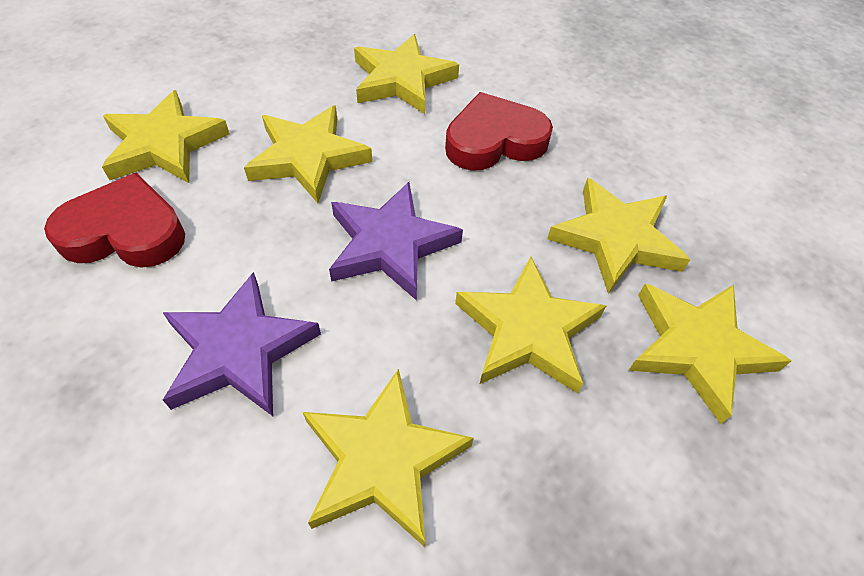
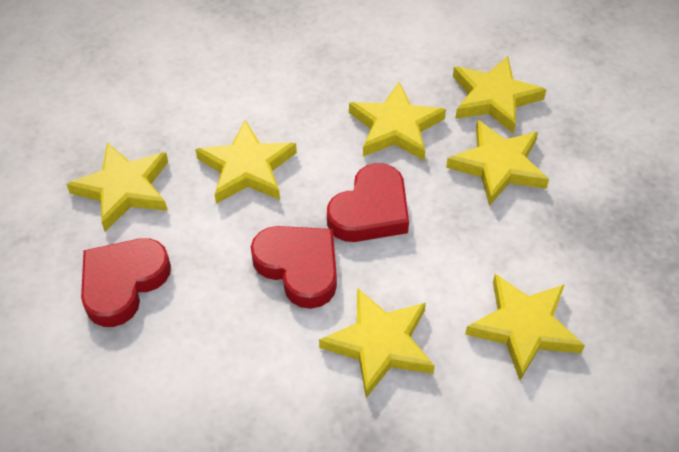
purple star: 2 -> 0
red heart: 2 -> 3

